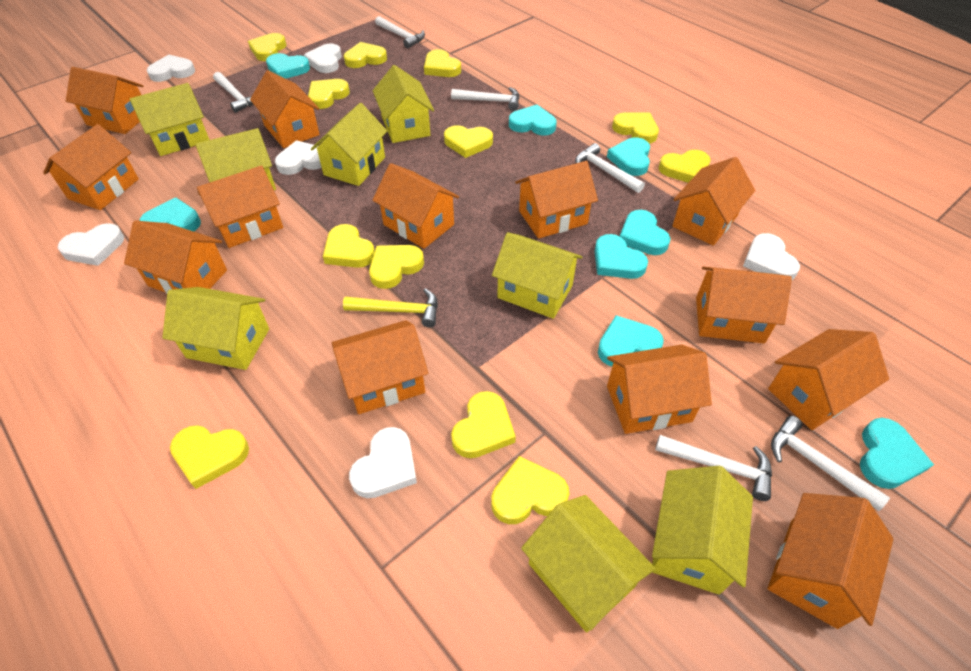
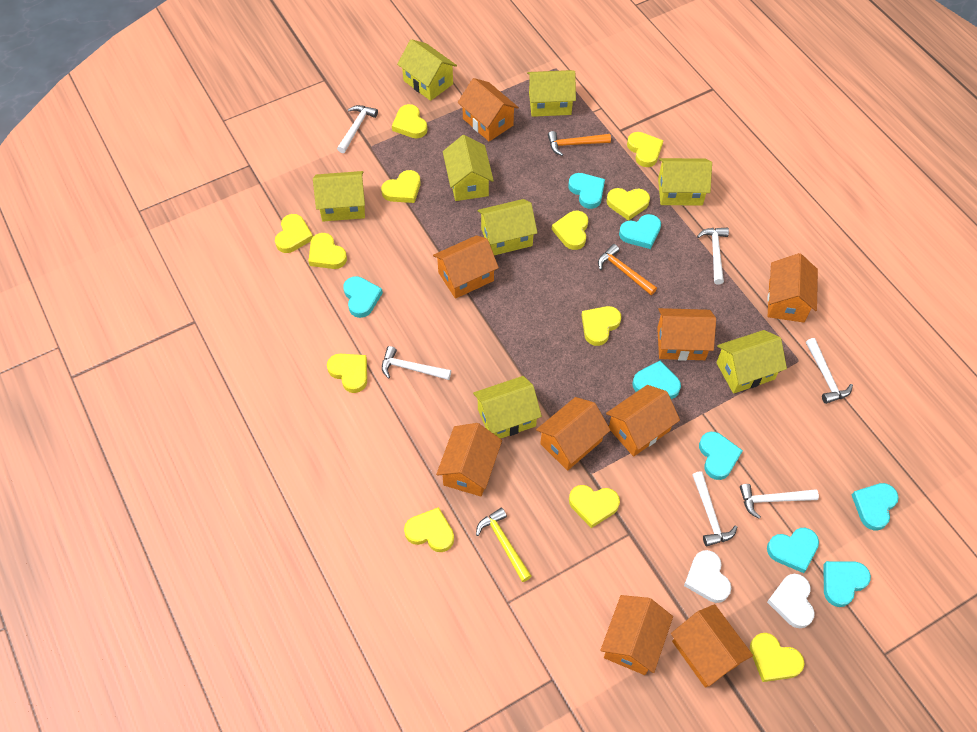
orange hammer: 0 -> 2
orange house: 13 -> 9
white heart: 6 -> 2

